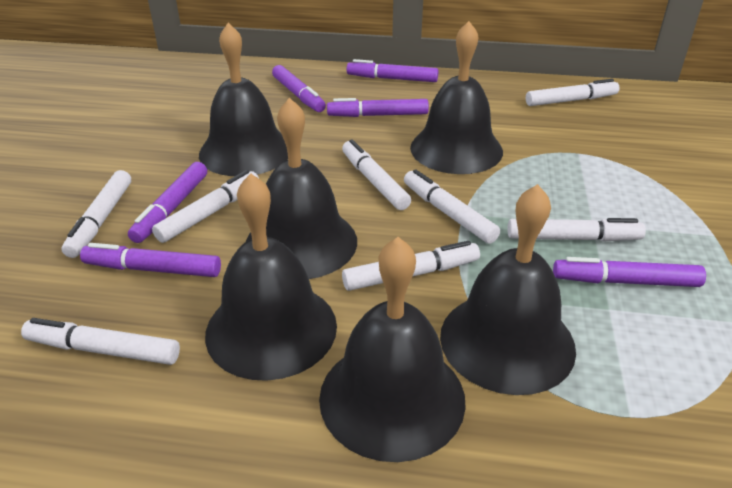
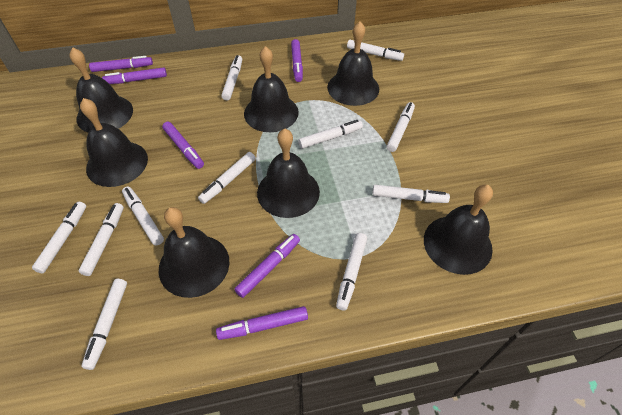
black bell: 6 -> 7
white marker: 8 -> 11

